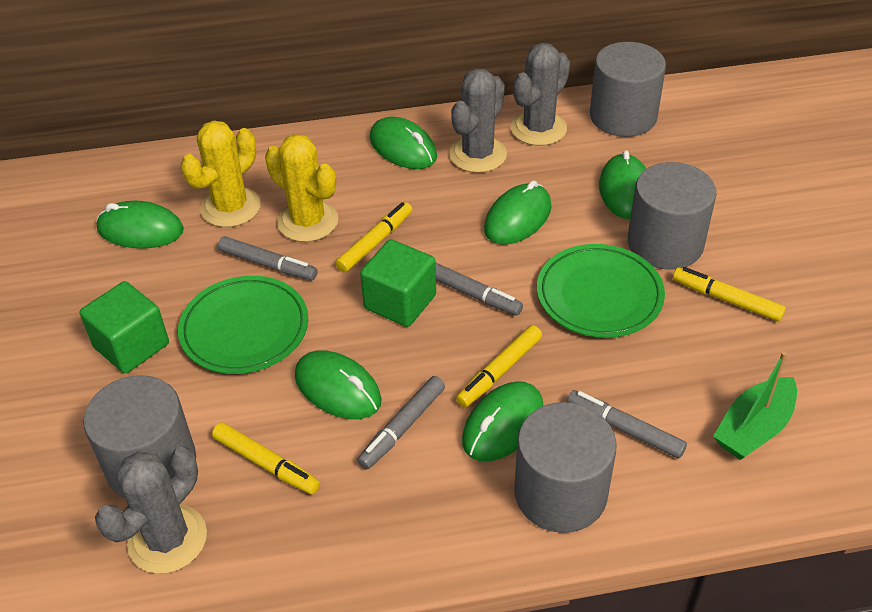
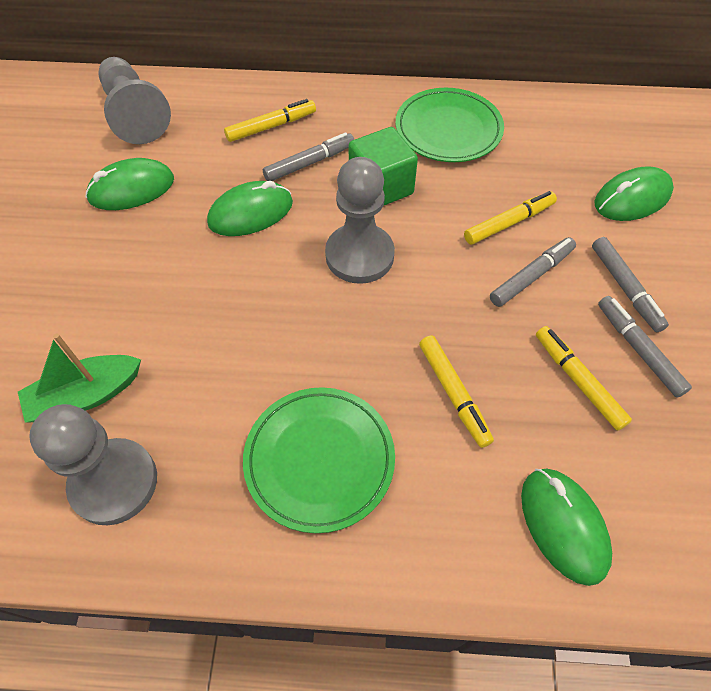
green cube: 2 -> 1
green mouse: 6 -> 4
grey cactus: 3 -> 0
grey cylinder: 4 -> 0
grey pawn: 0 -> 3
yellow cactus: 2 -> 0

